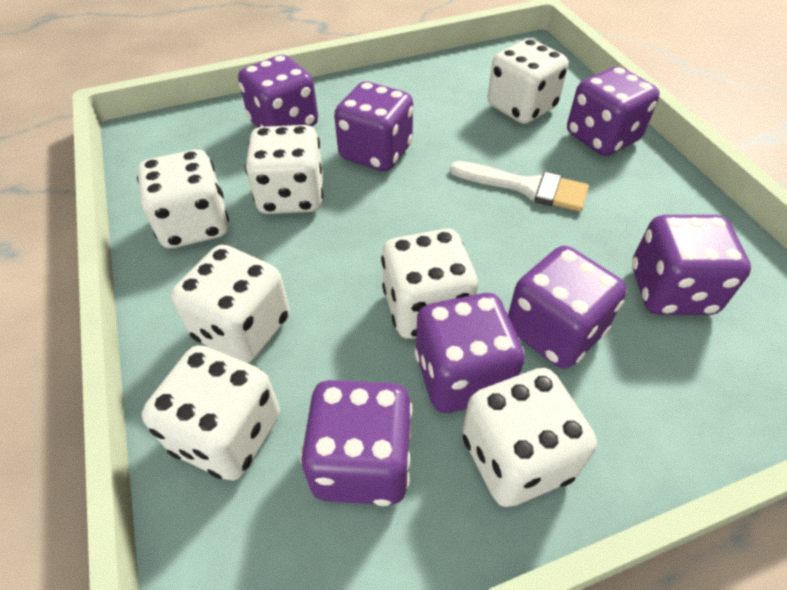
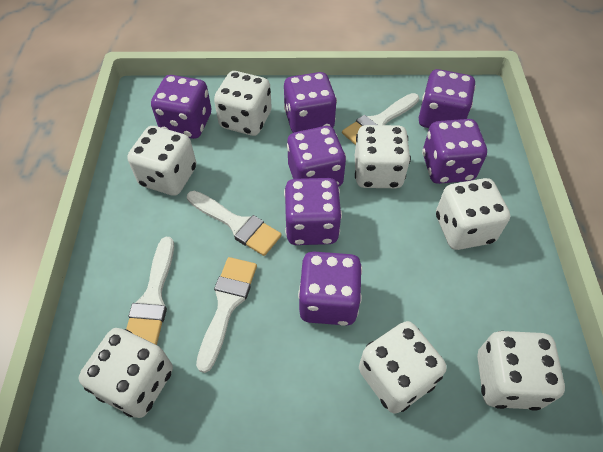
white brush: 1 -> 4

